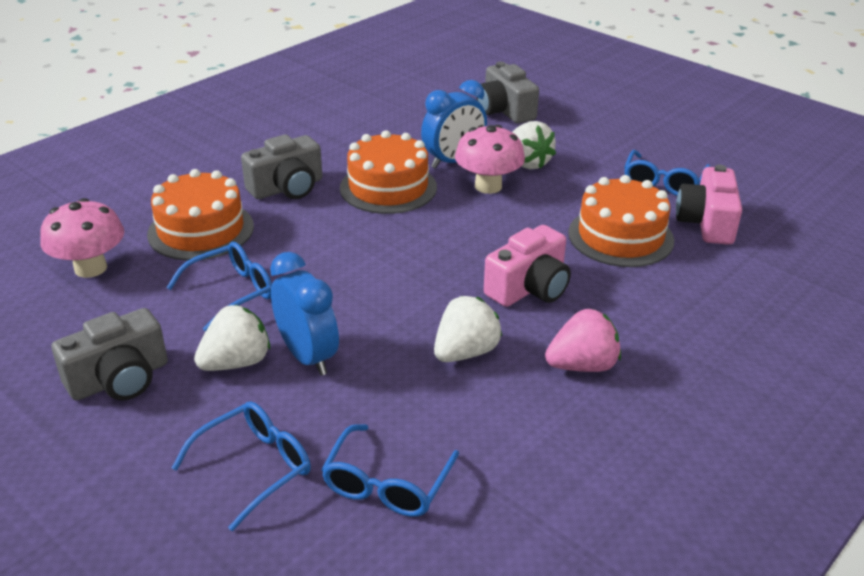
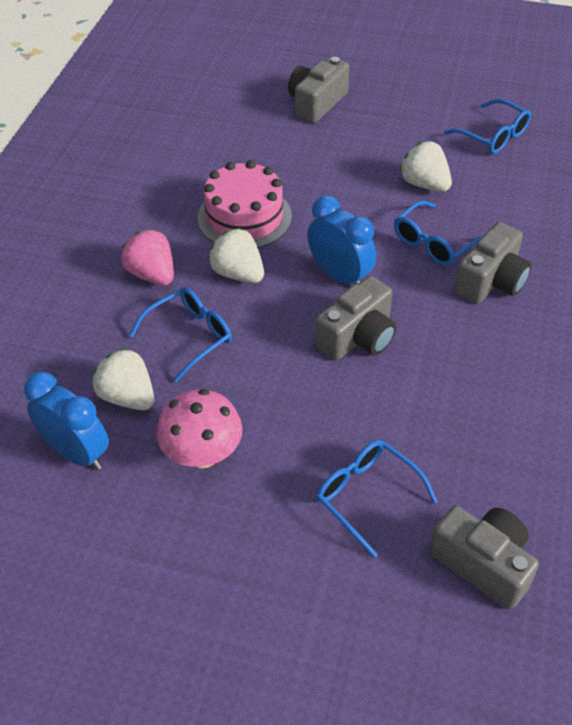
grey camera: 3 -> 4
orange cake: 3 -> 0
pink cake: 0 -> 1
pink camera: 2 -> 0
pink mushroom: 2 -> 1

